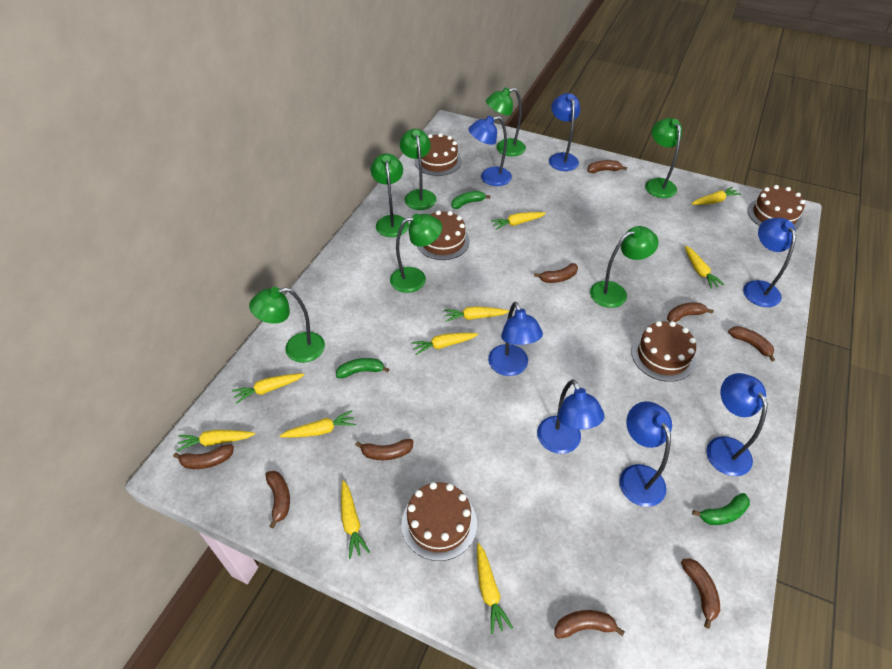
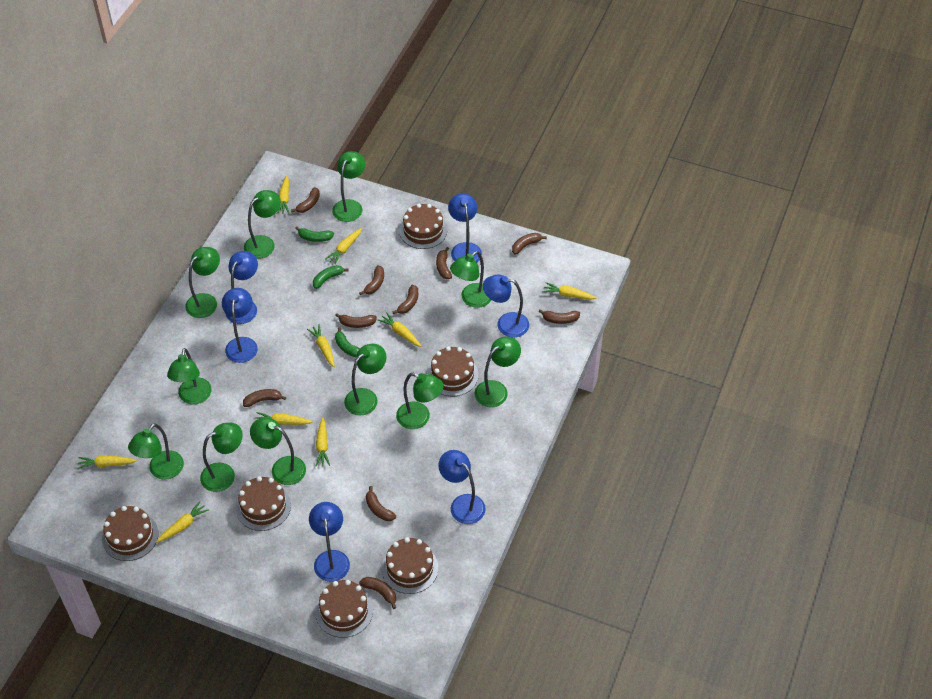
blue lamp: 7 -> 6
brown banana: 9 -> 10
brown cake: 5 -> 6
green lamp: 7 -> 11
yellow carrot: 10 -> 9

